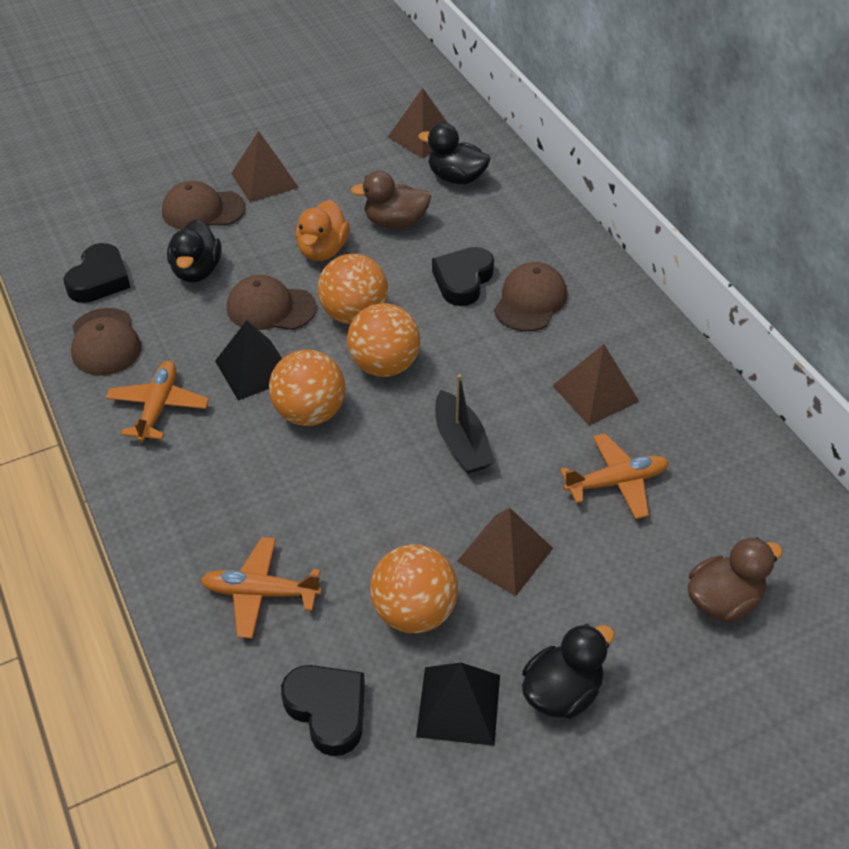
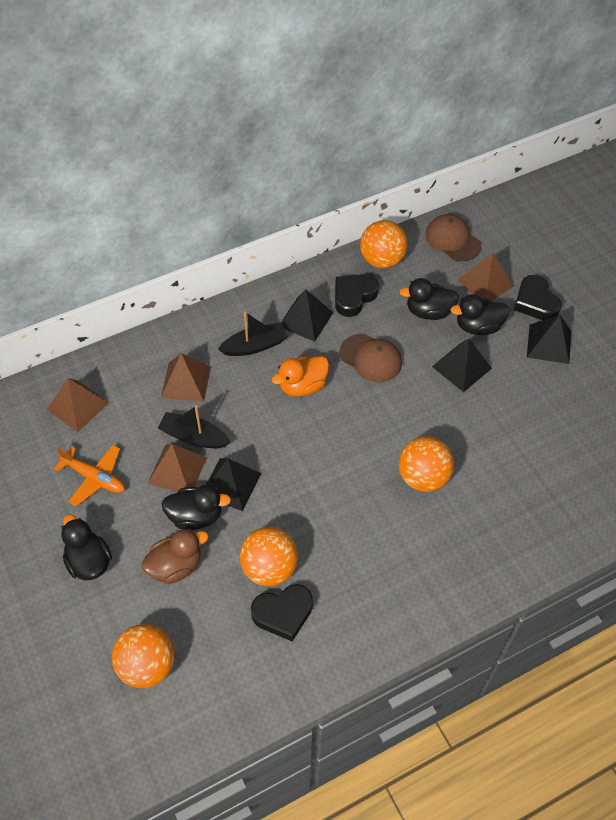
black boat: 1 -> 2
black duck: 3 -> 4
black pyramid: 2 -> 4
brown cap: 4 -> 2
brown duck: 2 -> 1
orange plane: 3 -> 1

